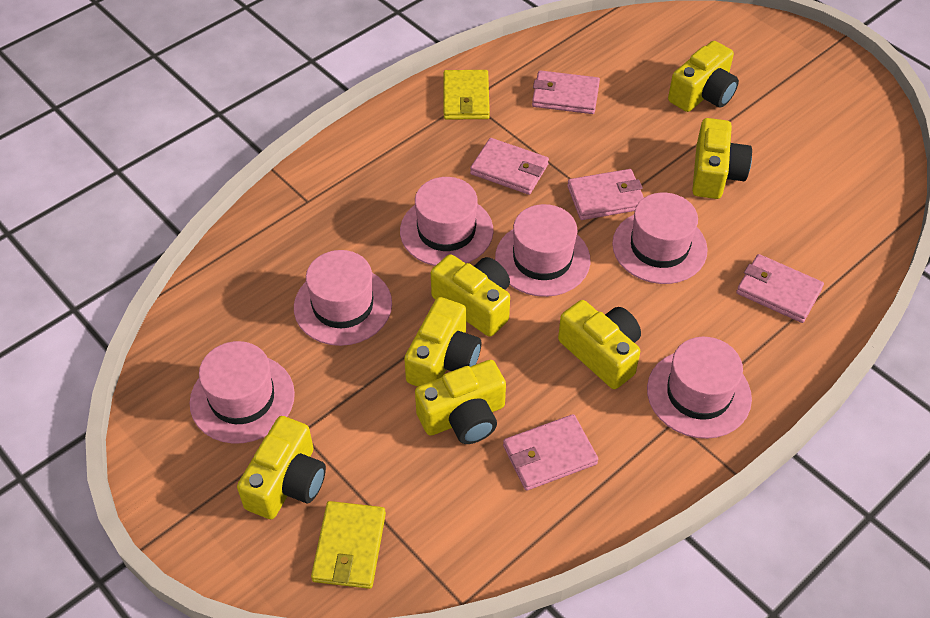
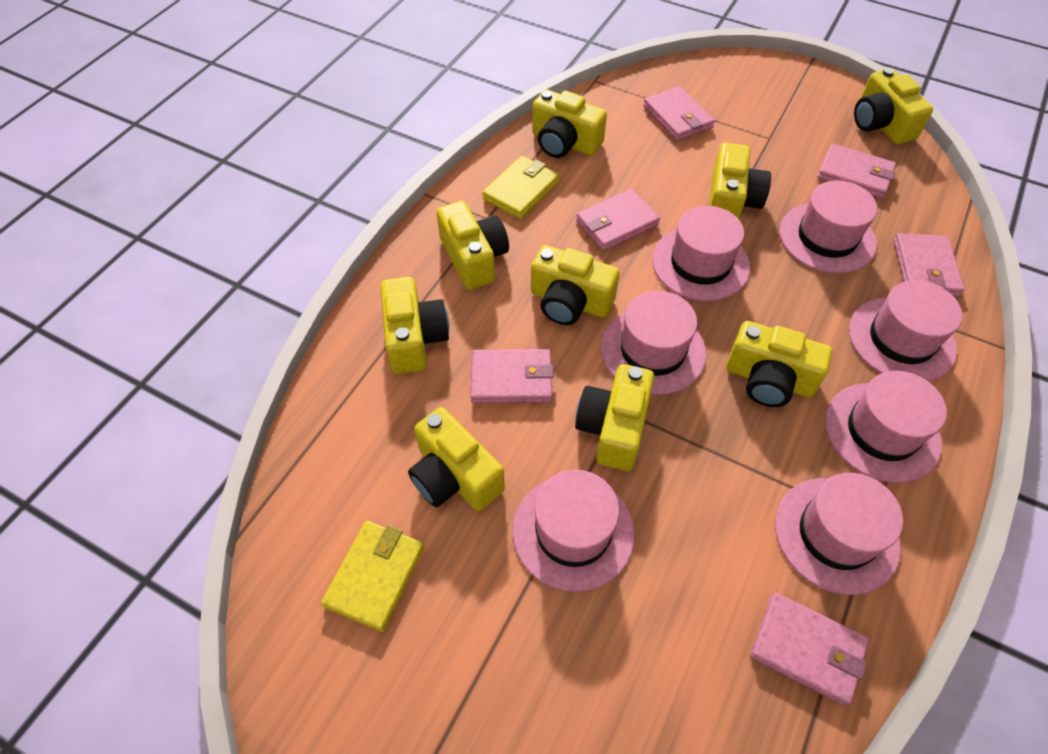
pink hat: 6 -> 7
pink wallet: 5 -> 6
yellow camera: 7 -> 9

